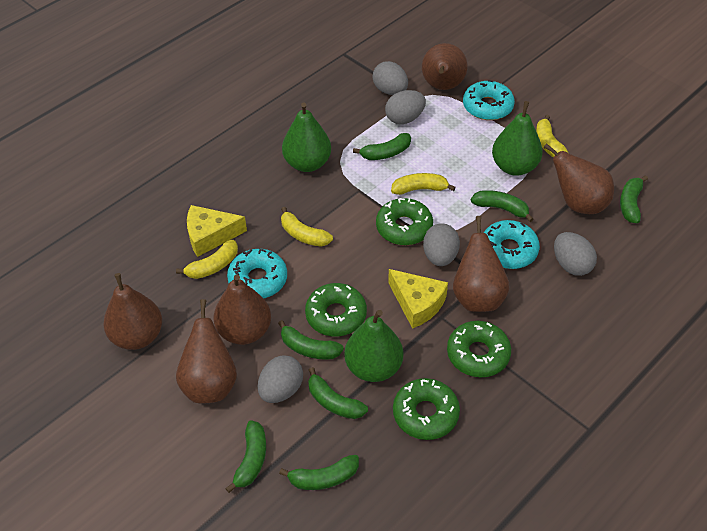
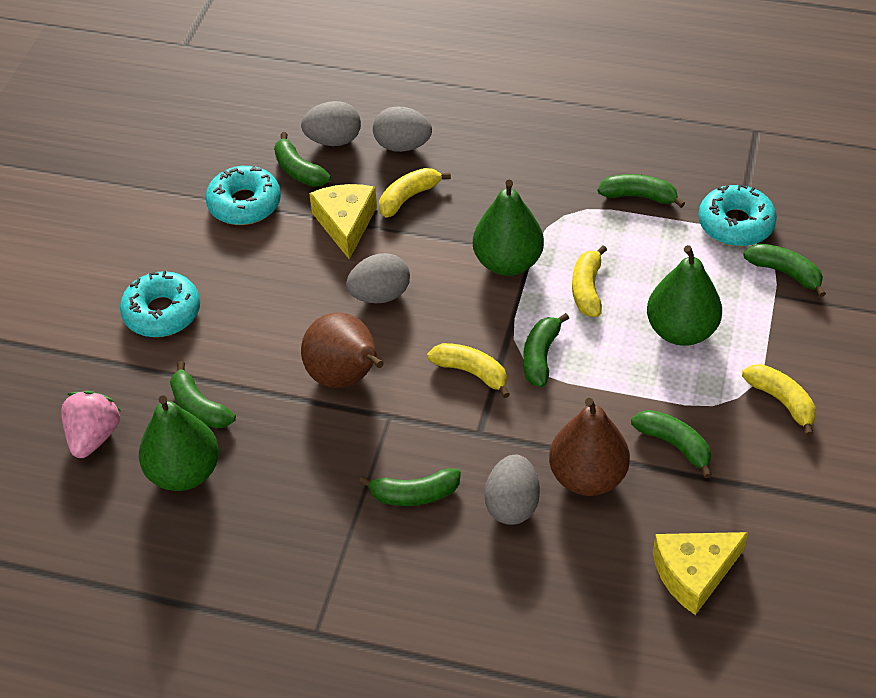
brown pear: 6 -> 2
green donut: 4 -> 0
grey egg: 5 -> 4
pink strawberry: 0 -> 1

